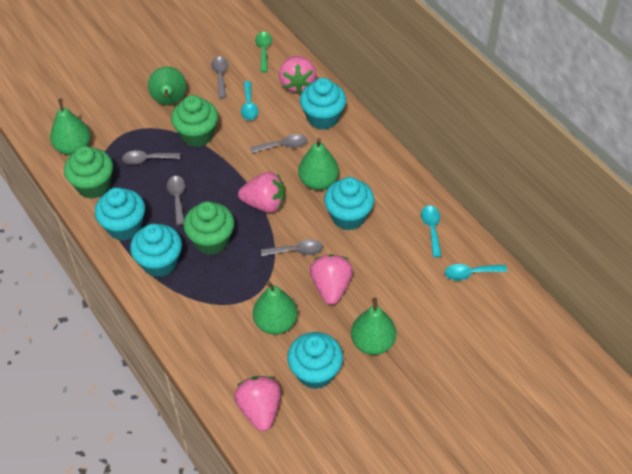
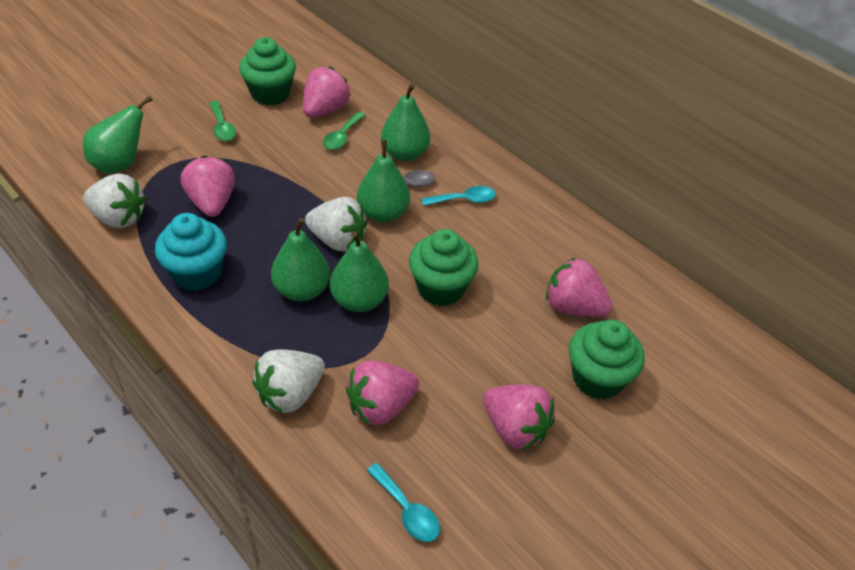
green spoon: 1 -> 2
grey spoon: 5 -> 1
pink strawberry: 4 -> 5
turquoise cupcake: 5 -> 1
turquoise spoon: 3 -> 2
white strawberry: 0 -> 3

